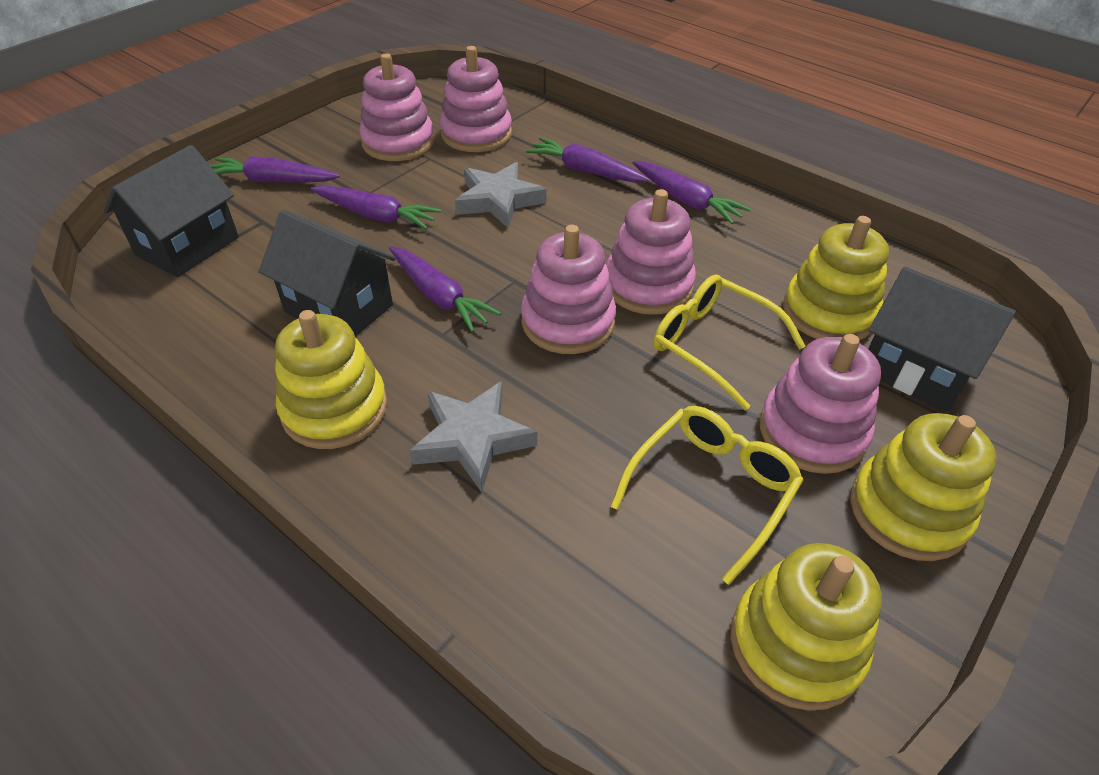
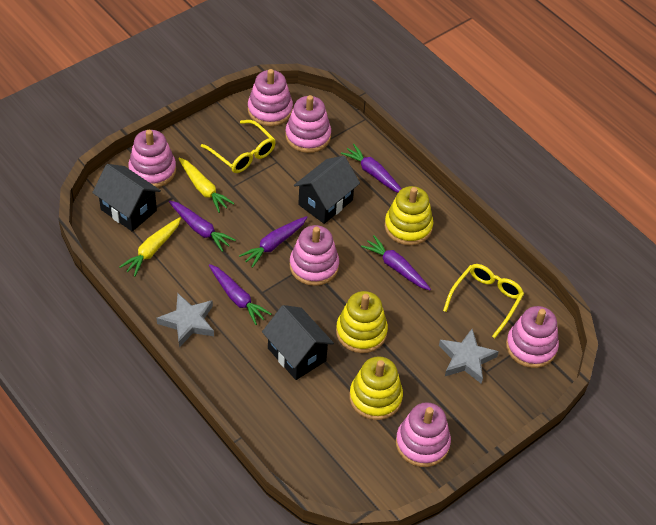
pink stacking toy: 5 -> 6
yellow carrot: 0 -> 2
yellow stacking toy: 4 -> 3

